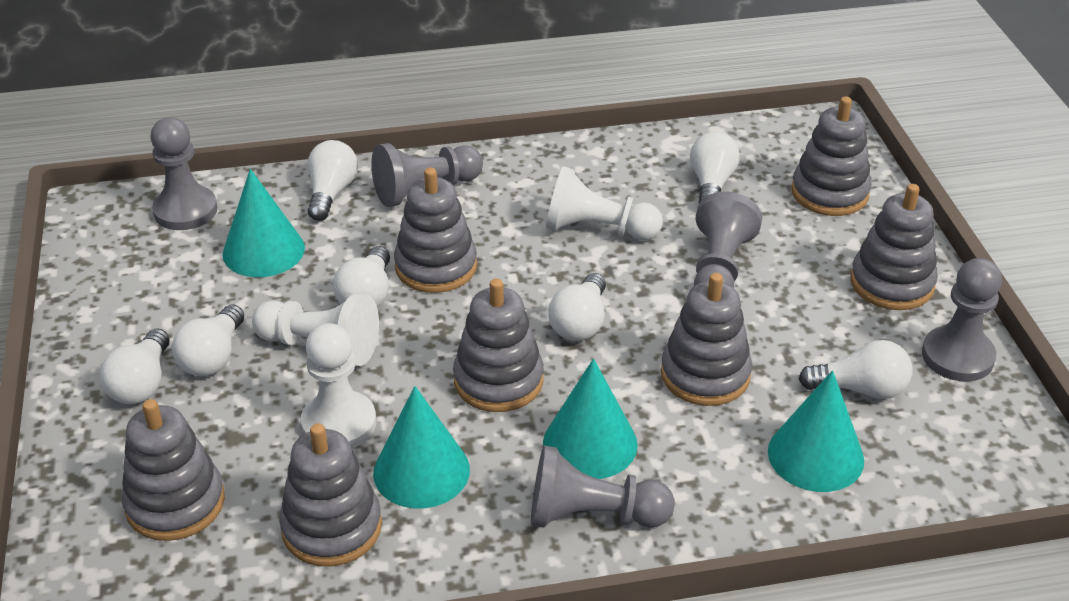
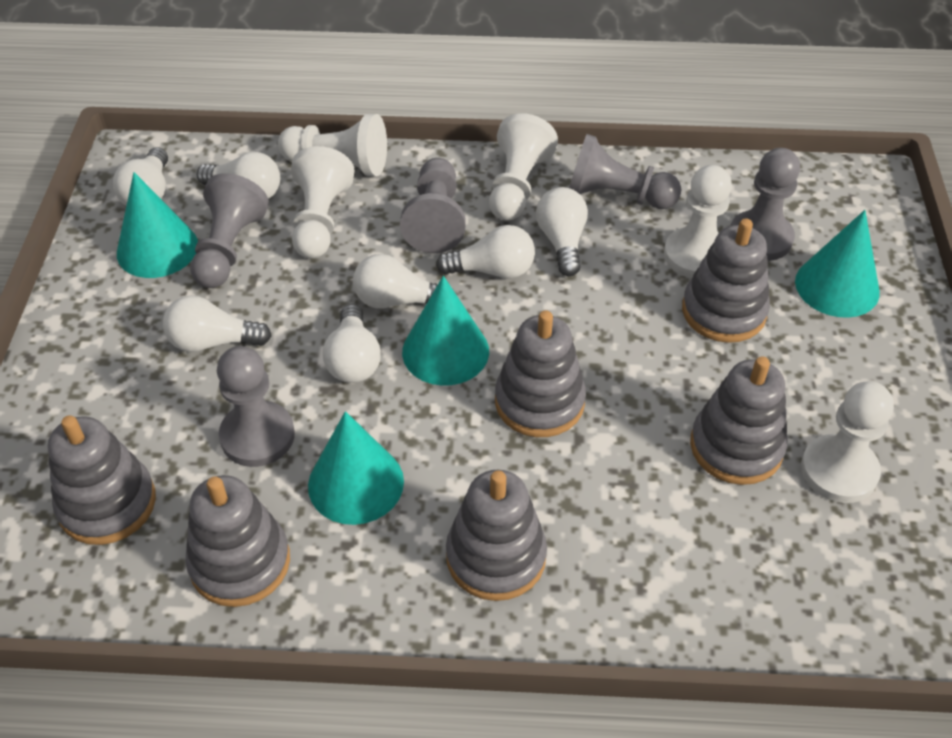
grey stacking toy: 7 -> 6
white pawn: 3 -> 5

